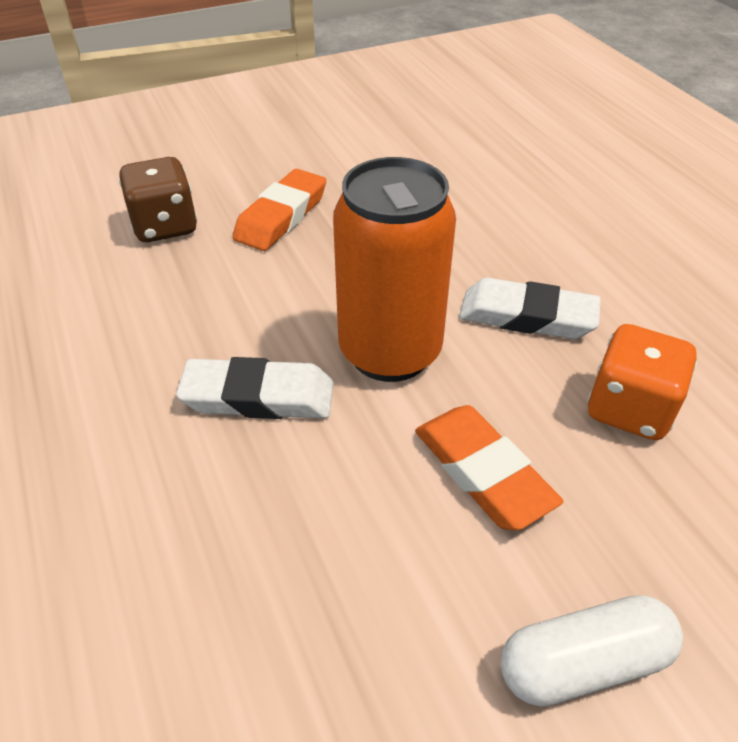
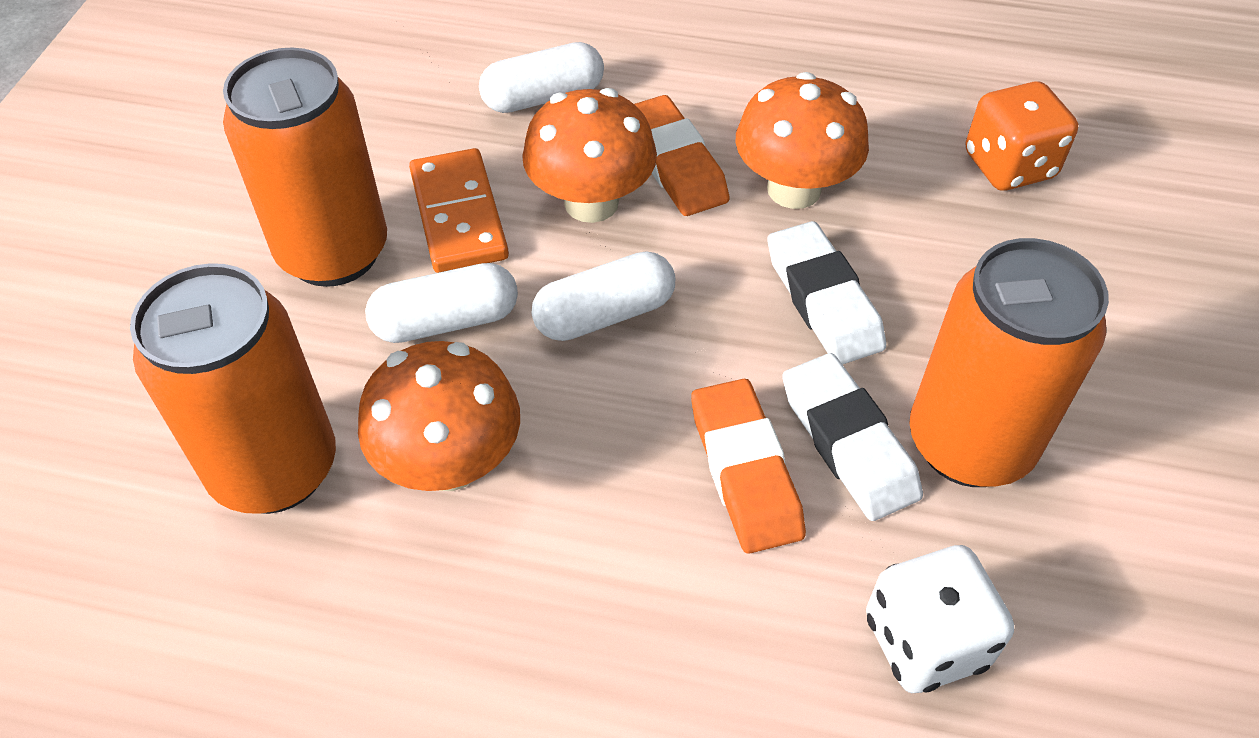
brown dice: 1 -> 0
orange can: 1 -> 3
orange domino: 0 -> 1
orange mushroom: 0 -> 3
white capsule: 1 -> 3
white dice: 0 -> 1

